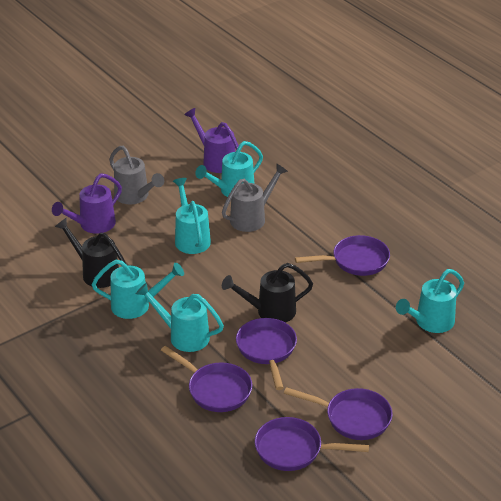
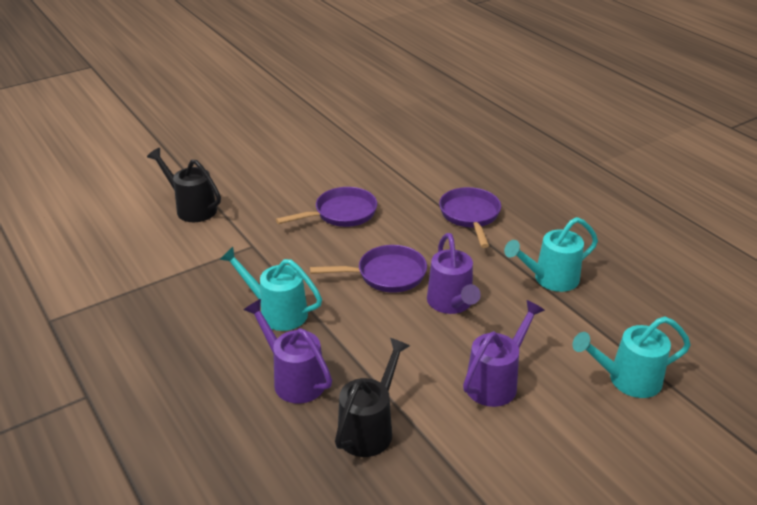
grey watering can: 2 -> 0
purple pan: 5 -> 3
purple watering can: 2 -> 3
turquoise watering can: 5 -> 3

